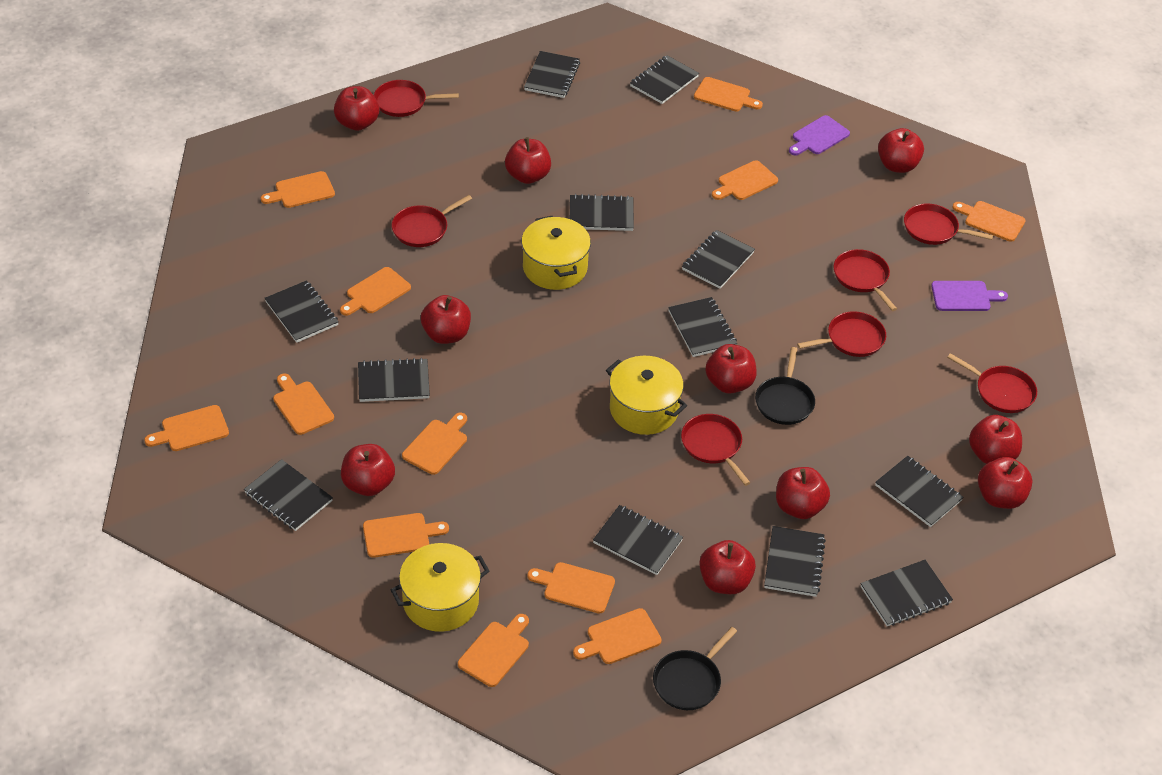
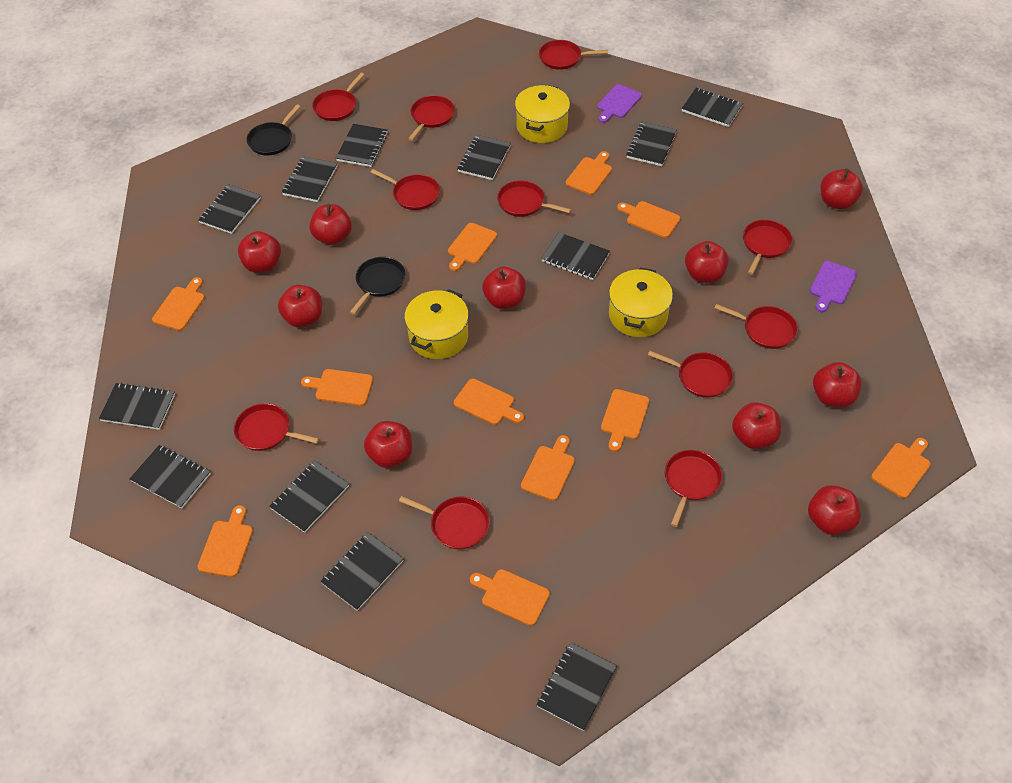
orange cutting board: 12 -> 11
red pan: 7 -> 11

